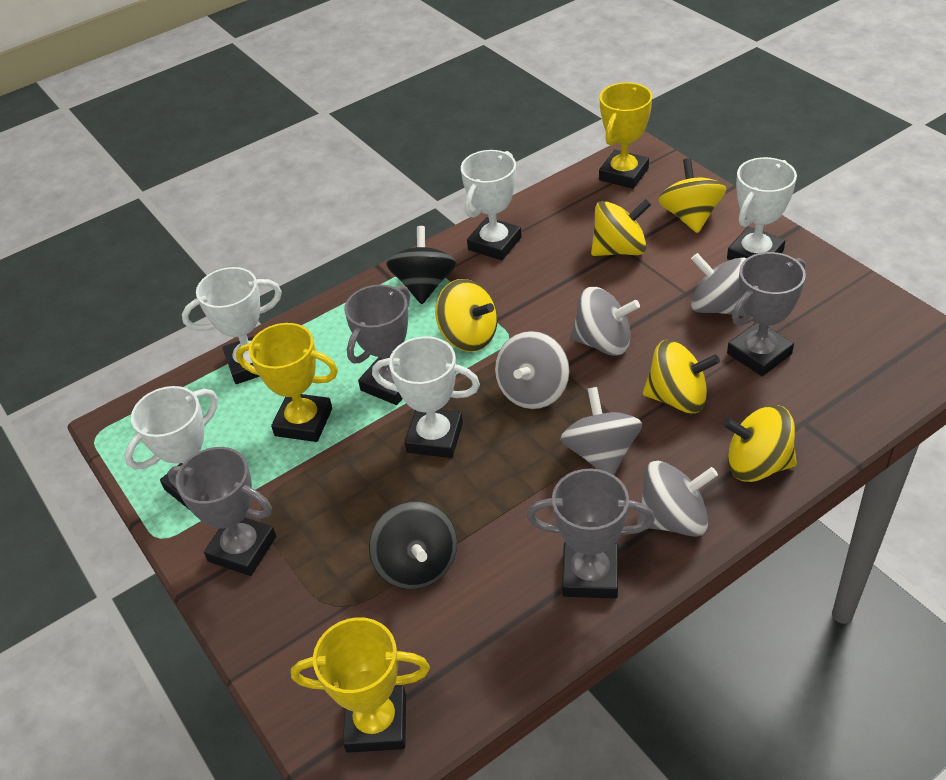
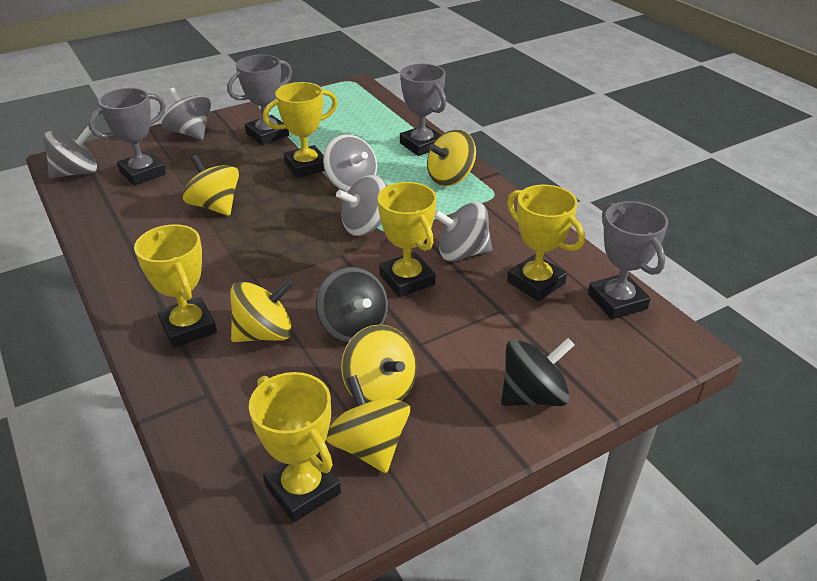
white trophy: 5 -> 0
yellow trophy: 3 -> 5

